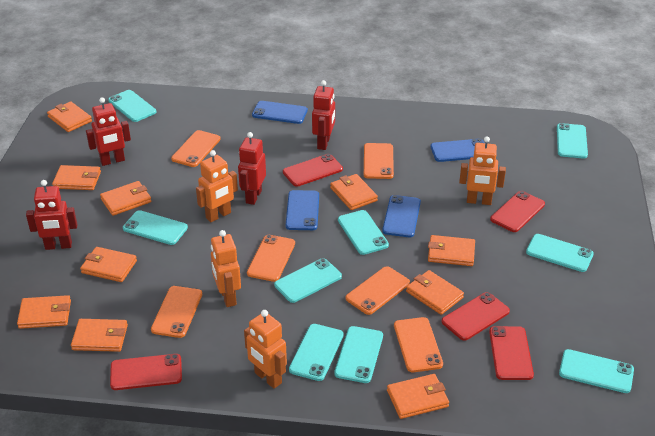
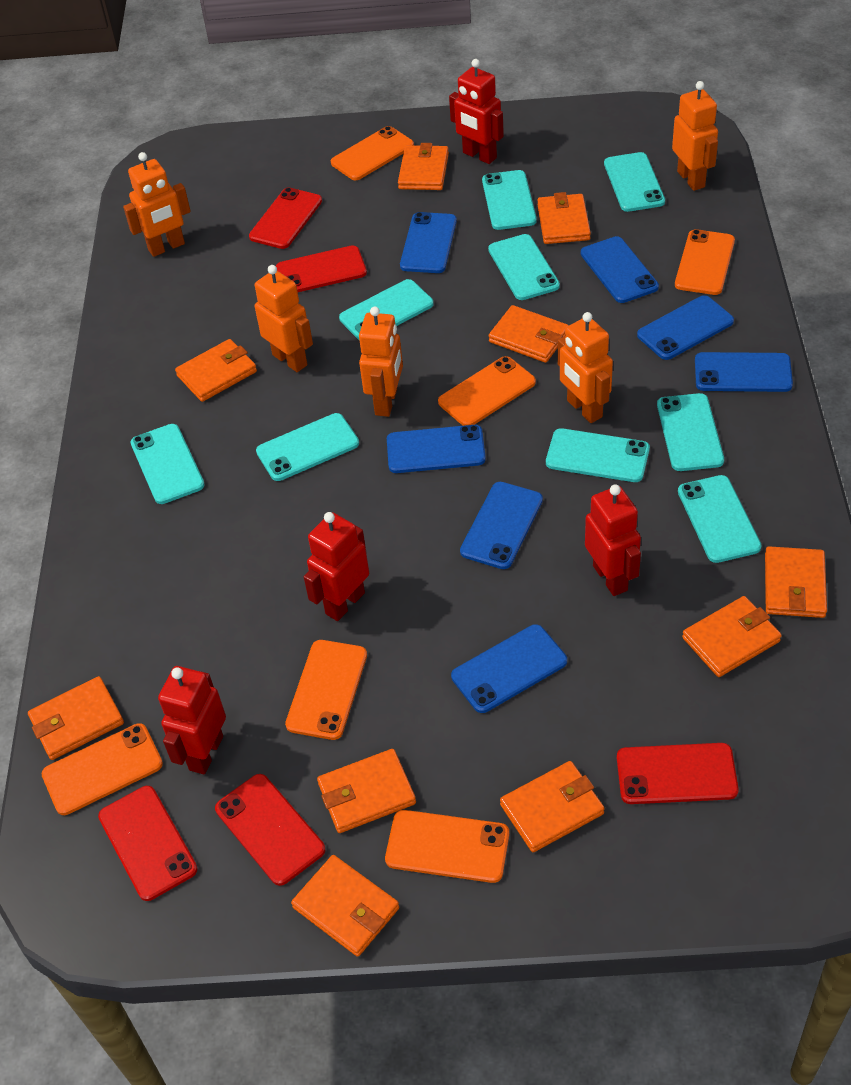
blue phone: 4 -> 7
orange robot: 4 -> 5

